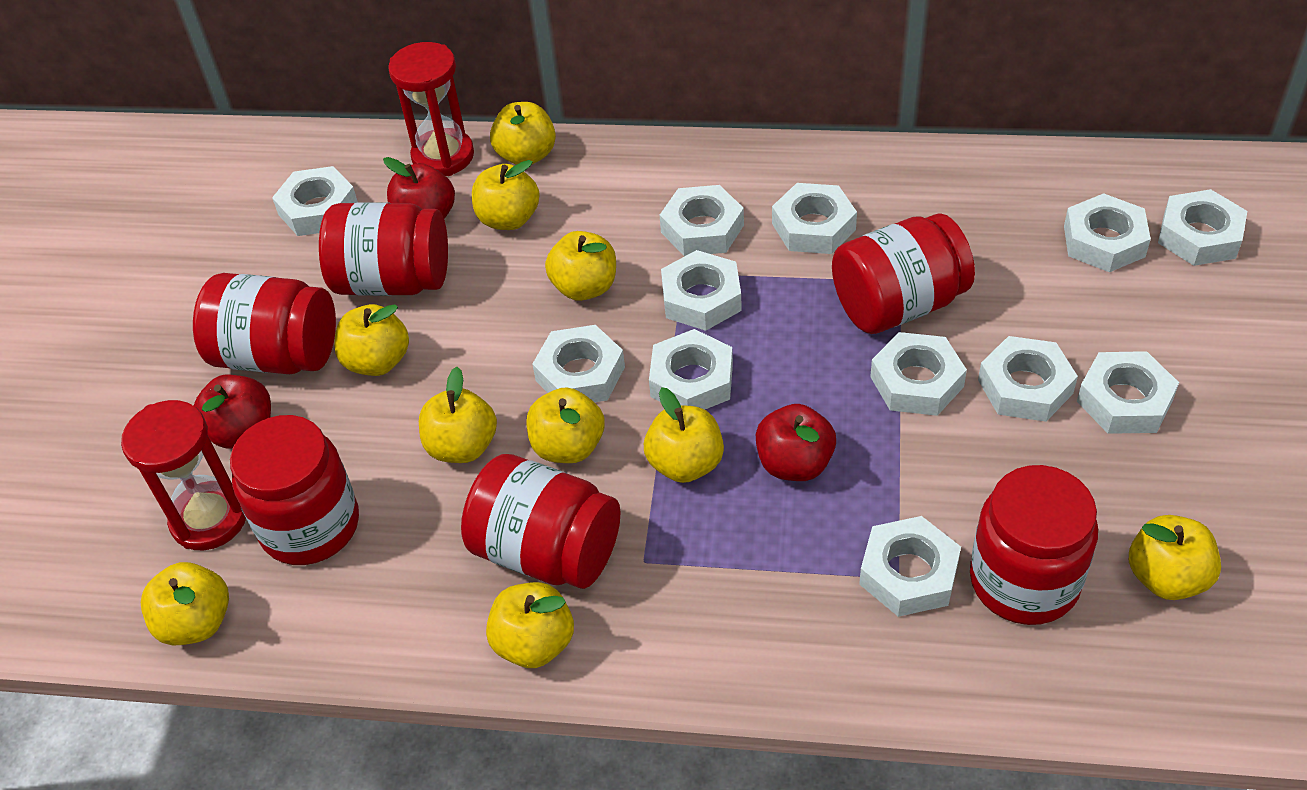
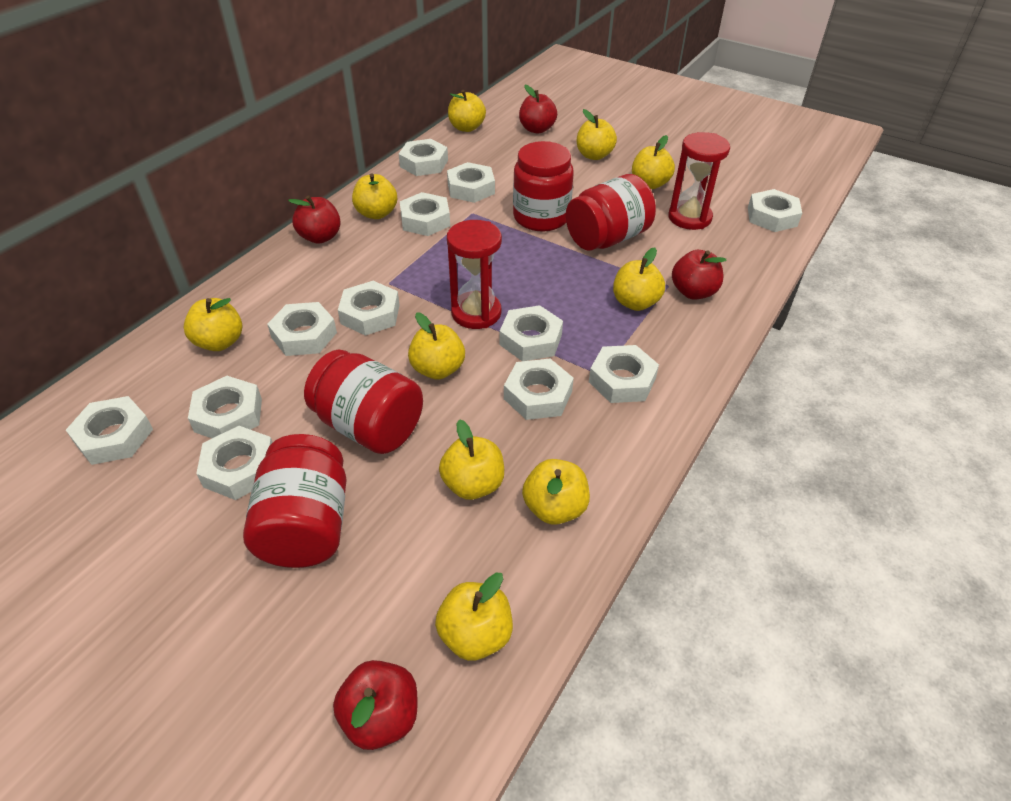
red apple: 3 -> 4
red jar: 6 -> 4

